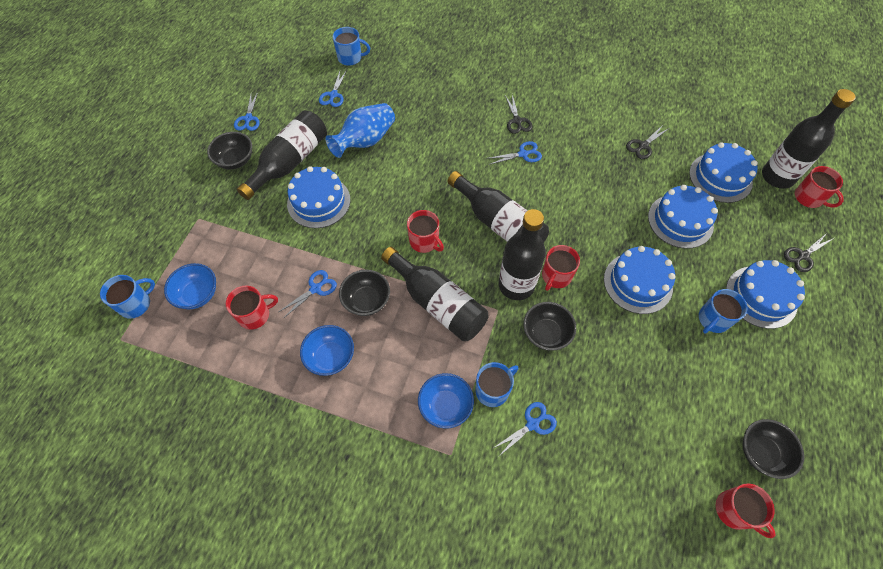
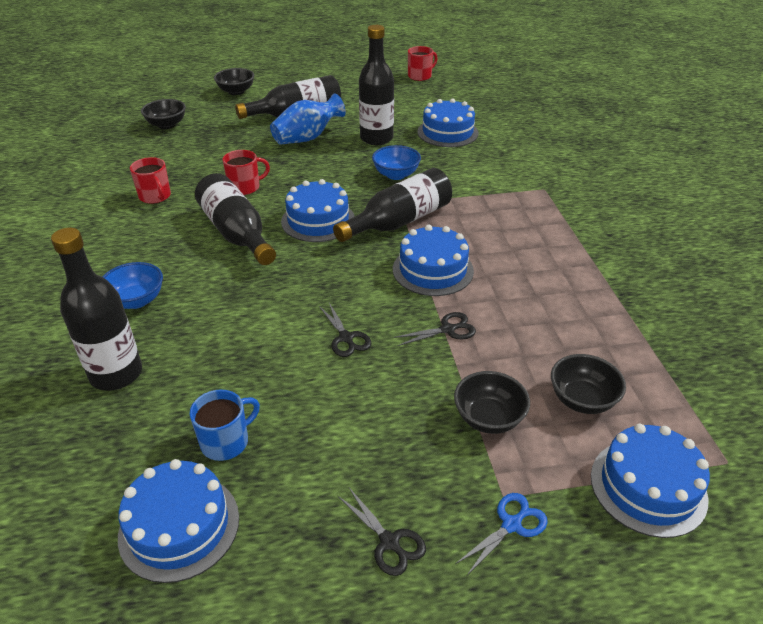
blue bowl: 3 -> 2
blue mug: 4 -> 1
blue scissors: 5 -> 1
red mug: 5 -> 3

